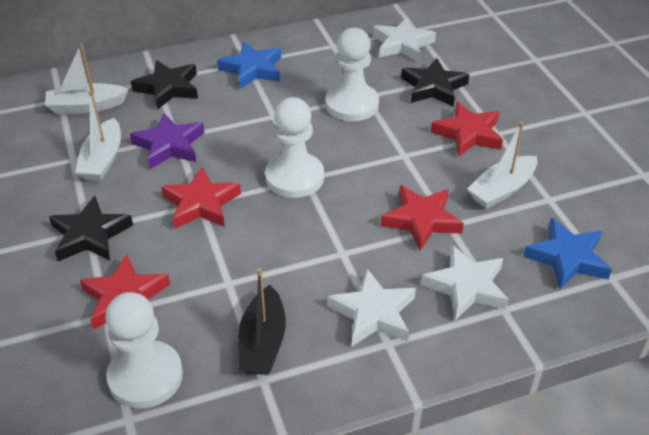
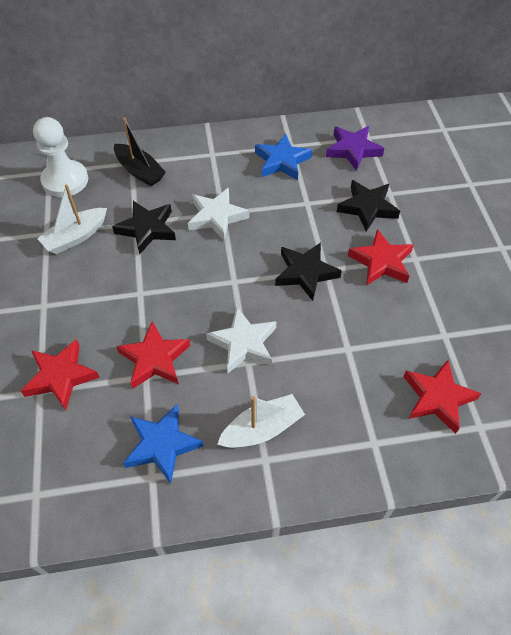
white boat: 3 -> 2
white pawn: 3 -> 1
white star: 3 -> 2

